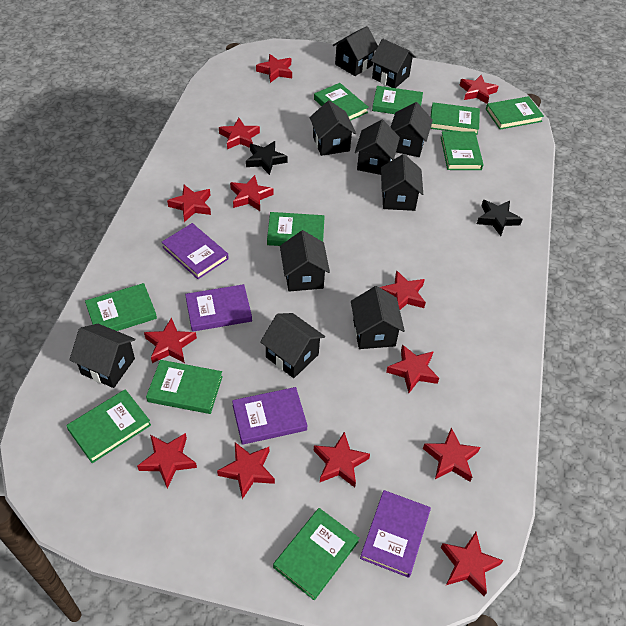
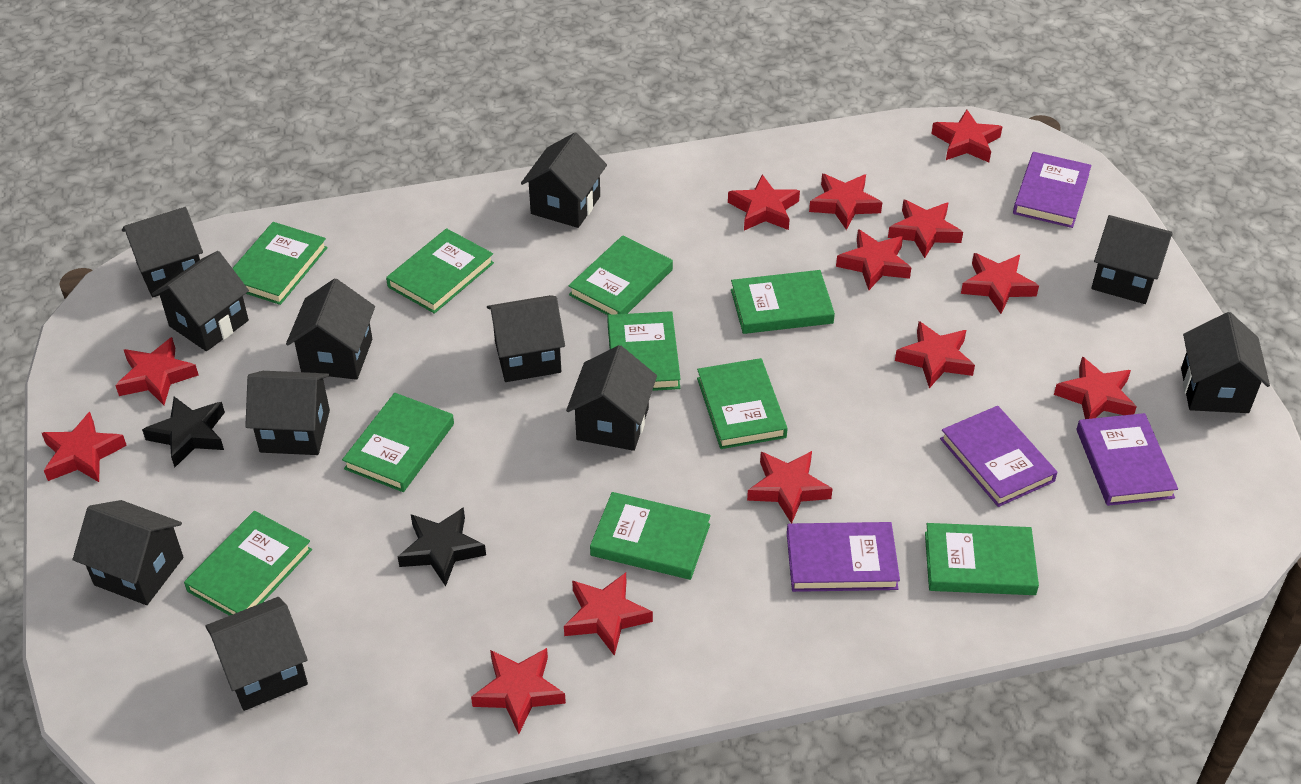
black house: 10 -> 11

